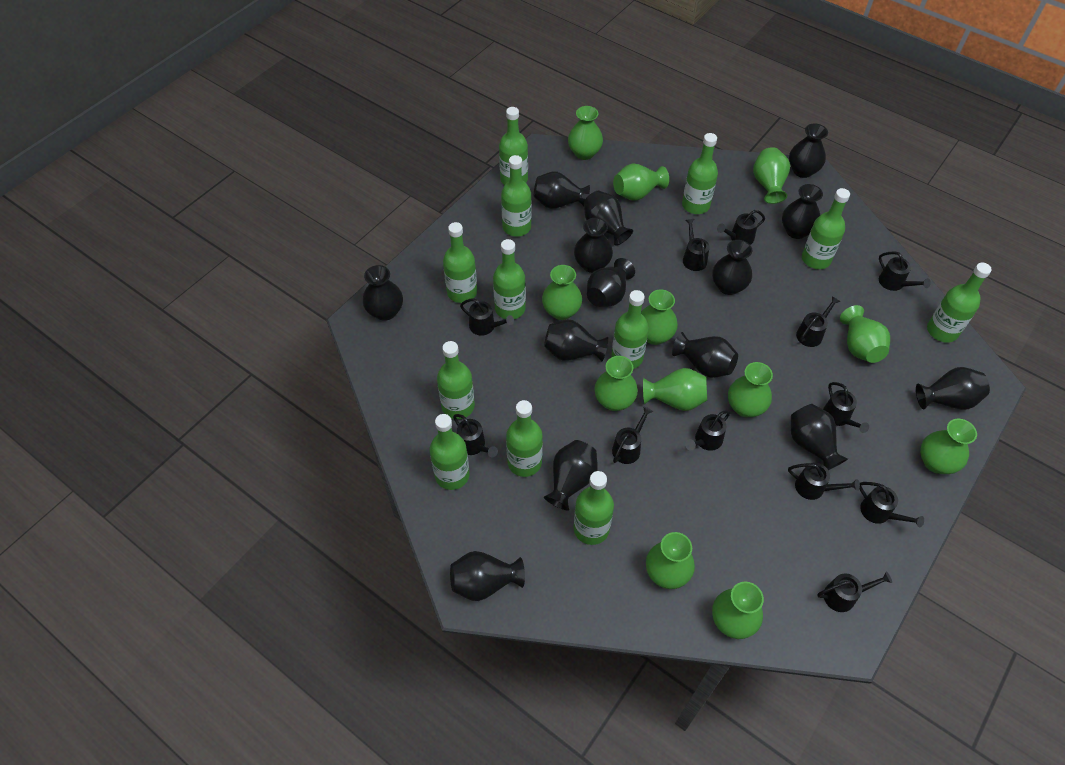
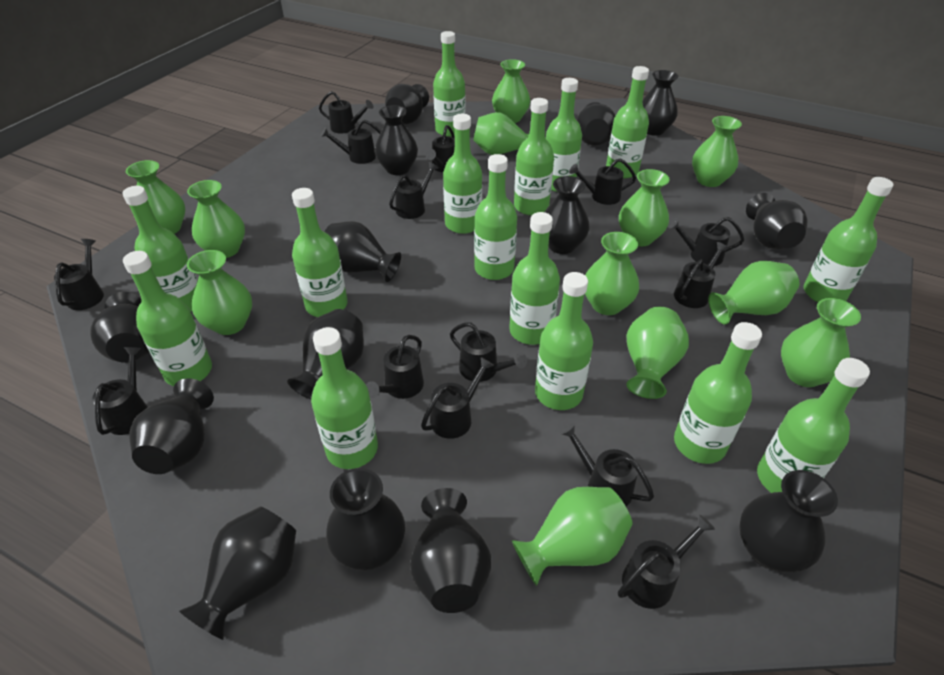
black watering can: 12 -> 14
green bottle: 12 -> 15

